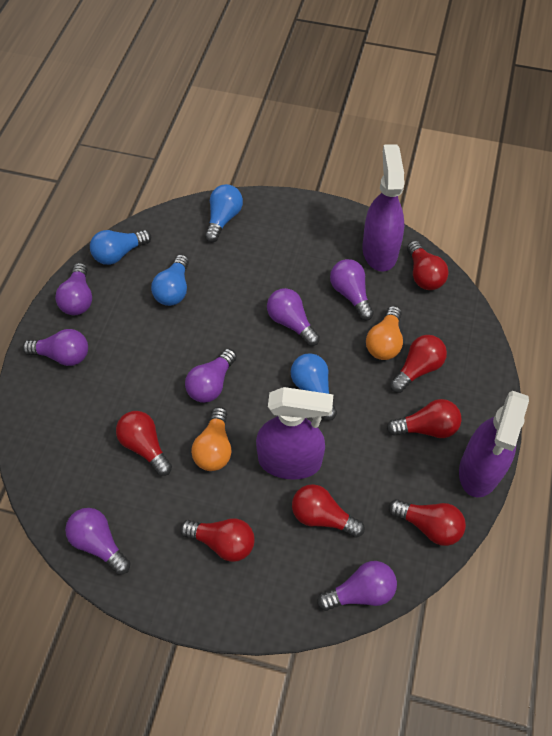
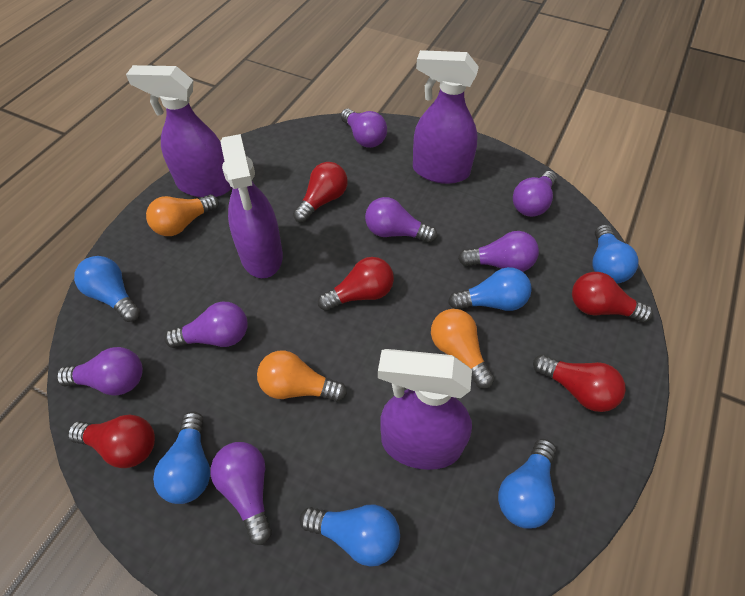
blue light bulb: 4 -> 6
orange light bulb: 2 -> 3
purple spray bottle: 3 -> 4
red light bulb: 7 -> 5

